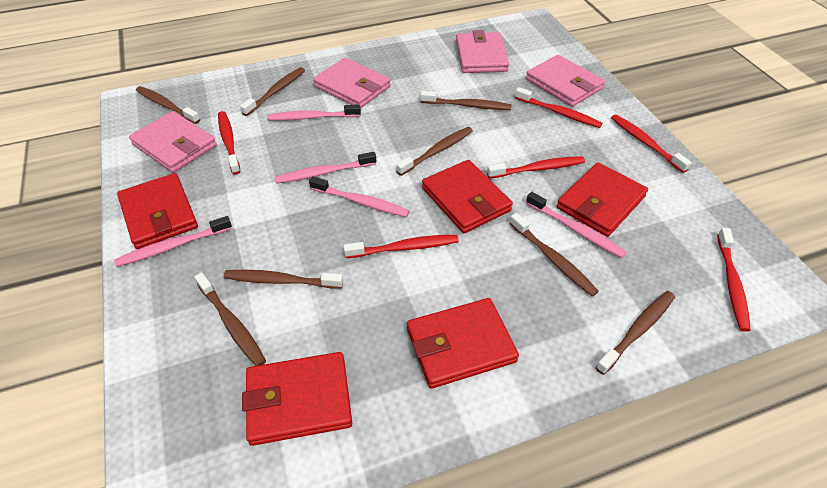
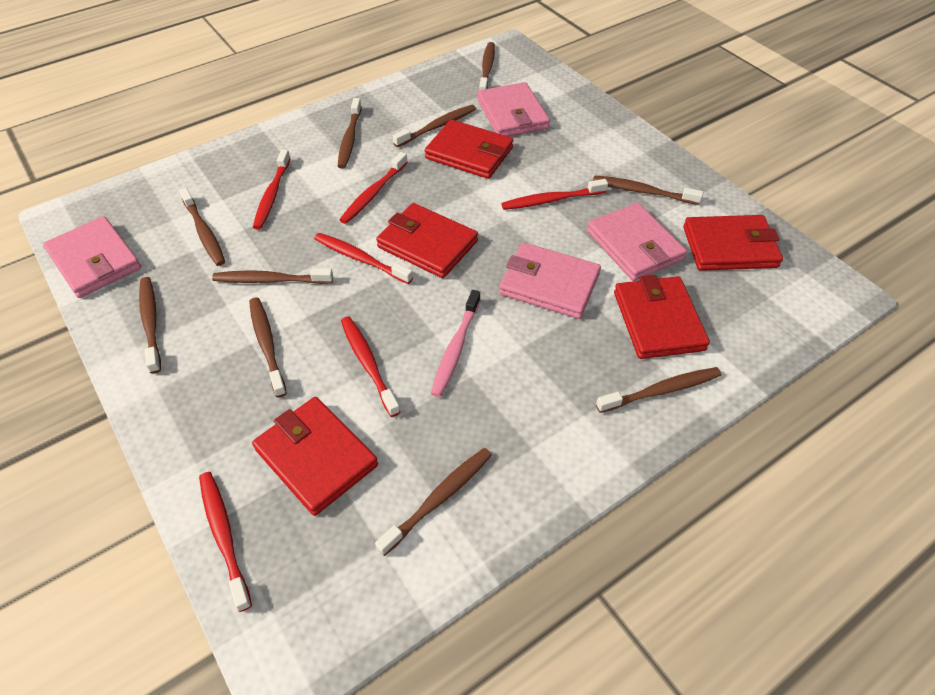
brown toothbrush: 8 -> 10
pink toothbrush: 5 -> 1

